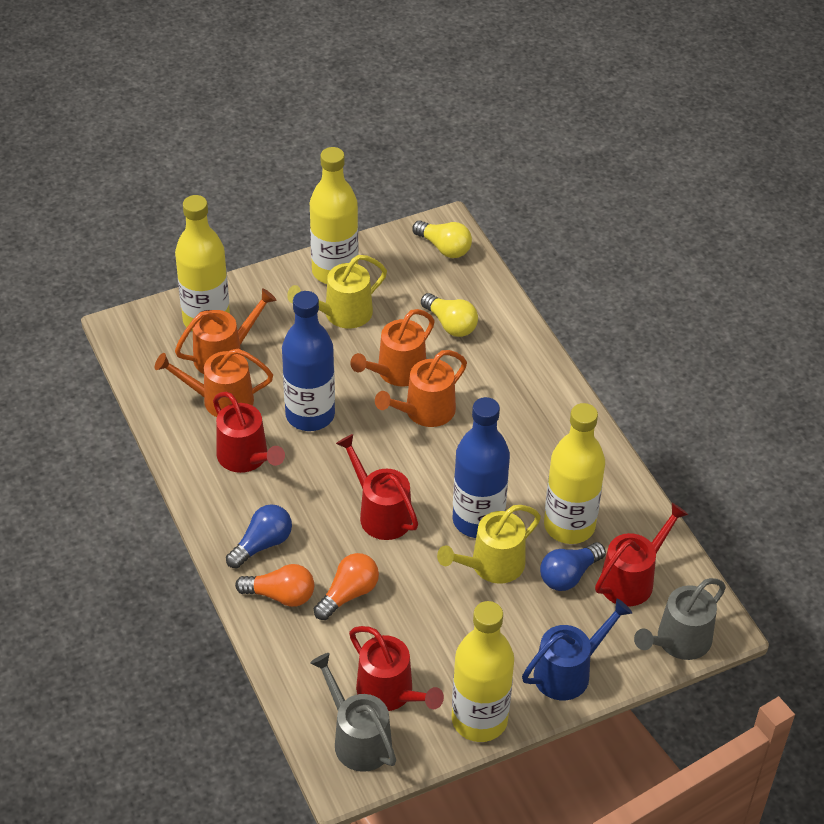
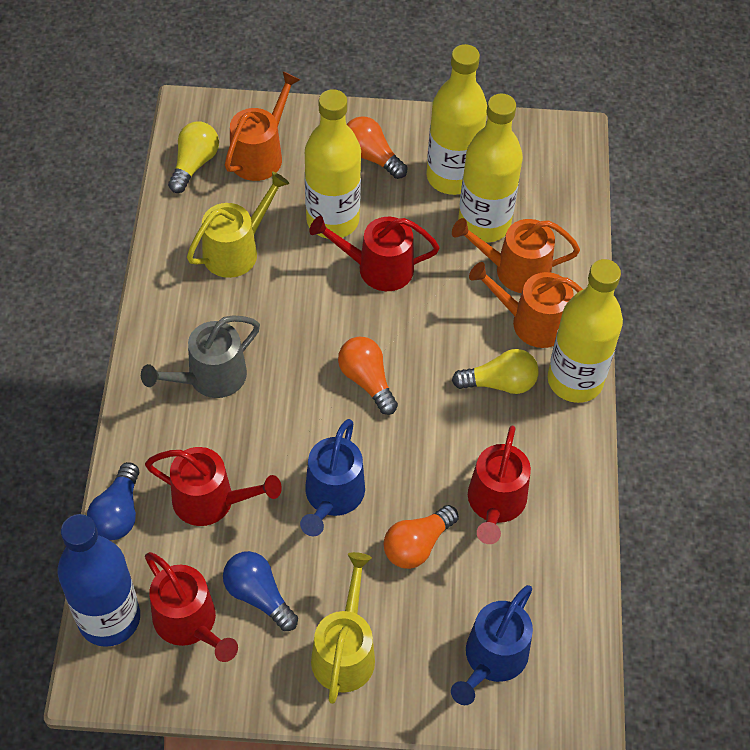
blue bottle: 2 -> 1
blue watering can: 1 -> 2
grey watering can: 2 -> 1
orange light bulb: 2 -> 3
orange watering can: 4 -> 3

